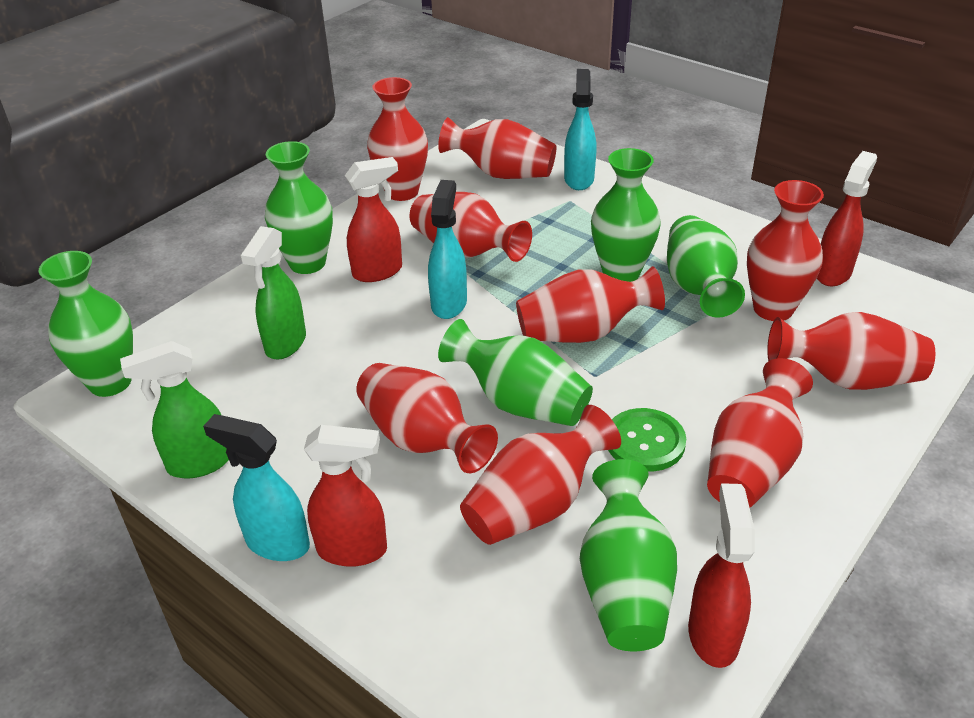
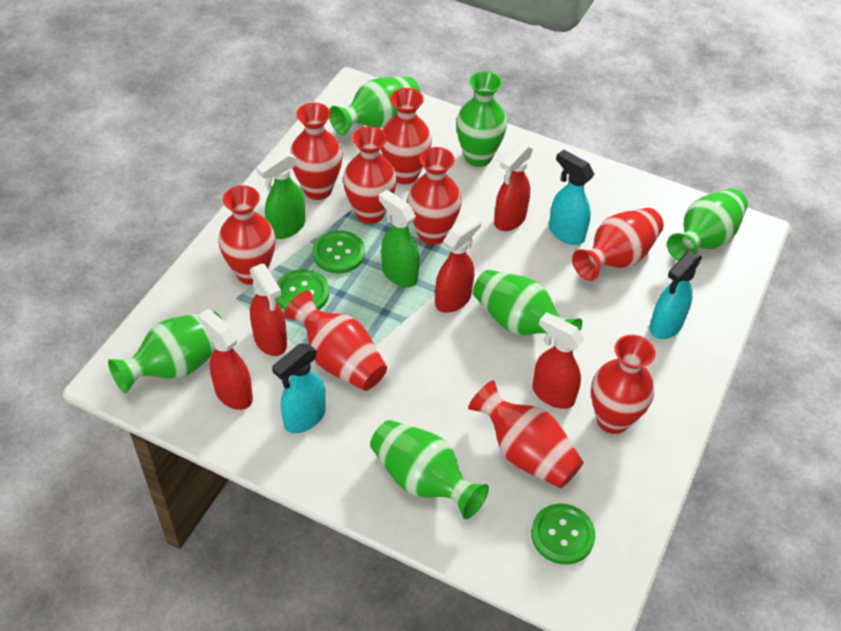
green button: 1 -> 3
red spray bottle: 4 -> 5

